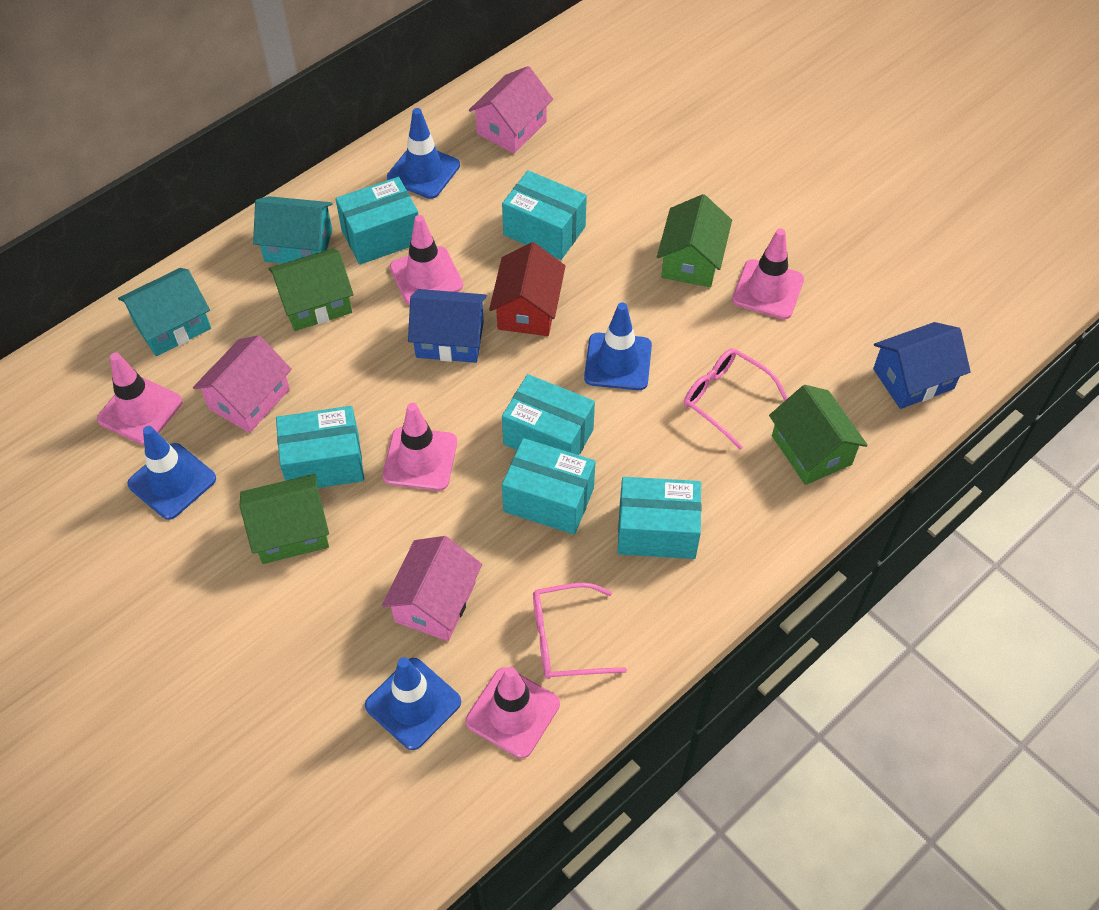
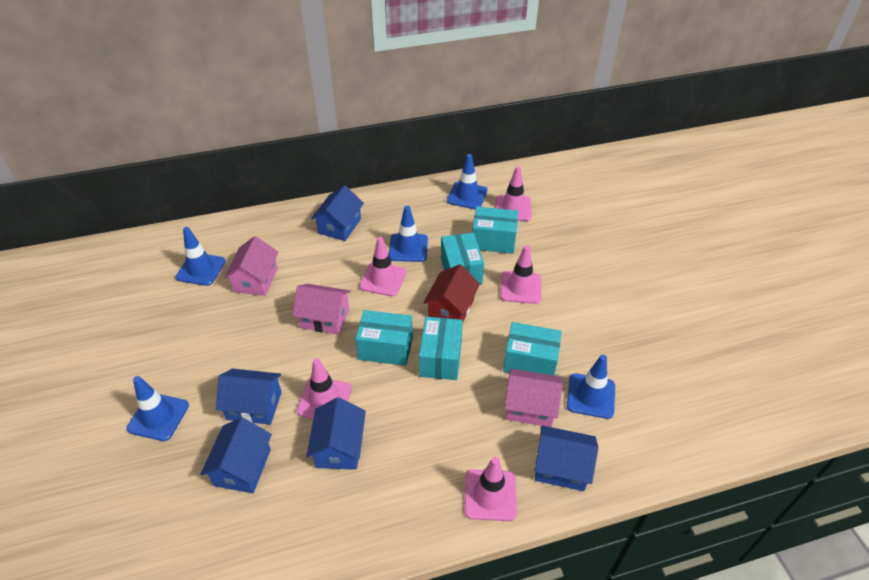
blue house: 2 -> 5
blue traffic cone: 4 -> 5
green house: 4 -> 0
pink glasses: 2 -> 0
turquoise box: 6 -> 5
turquoise house: 2 -> 0

